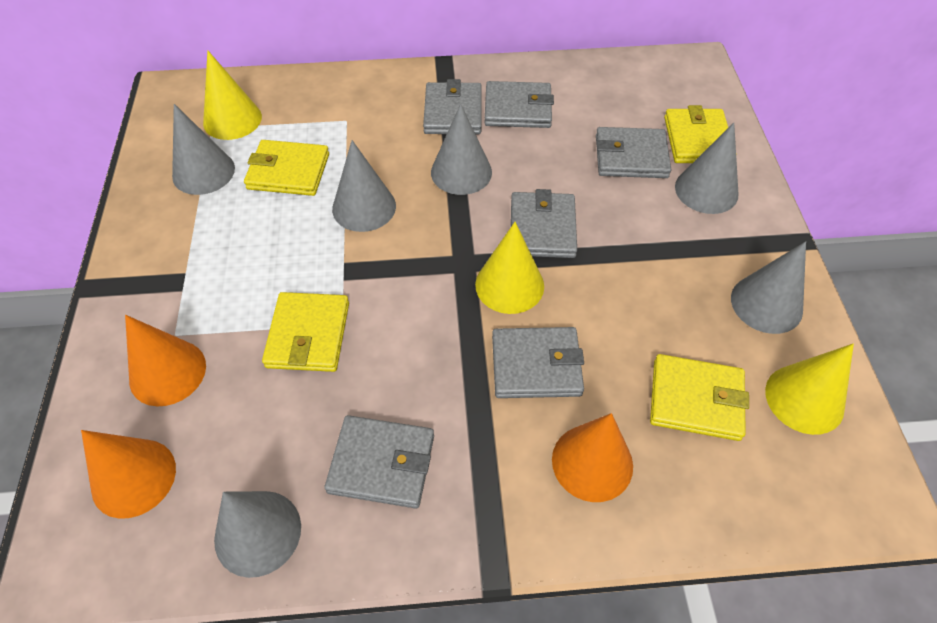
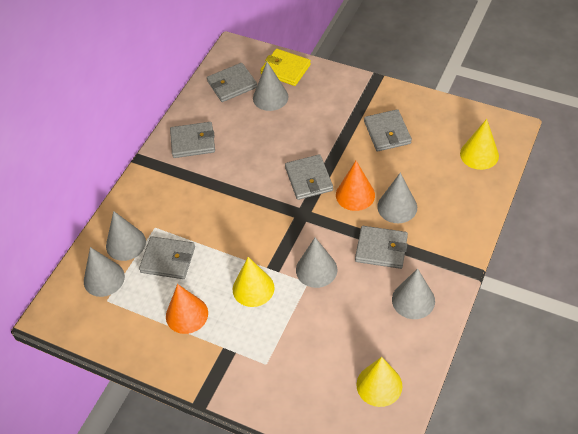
orange cone: 3 -> 2
yellow wallet: 4 -> 1

